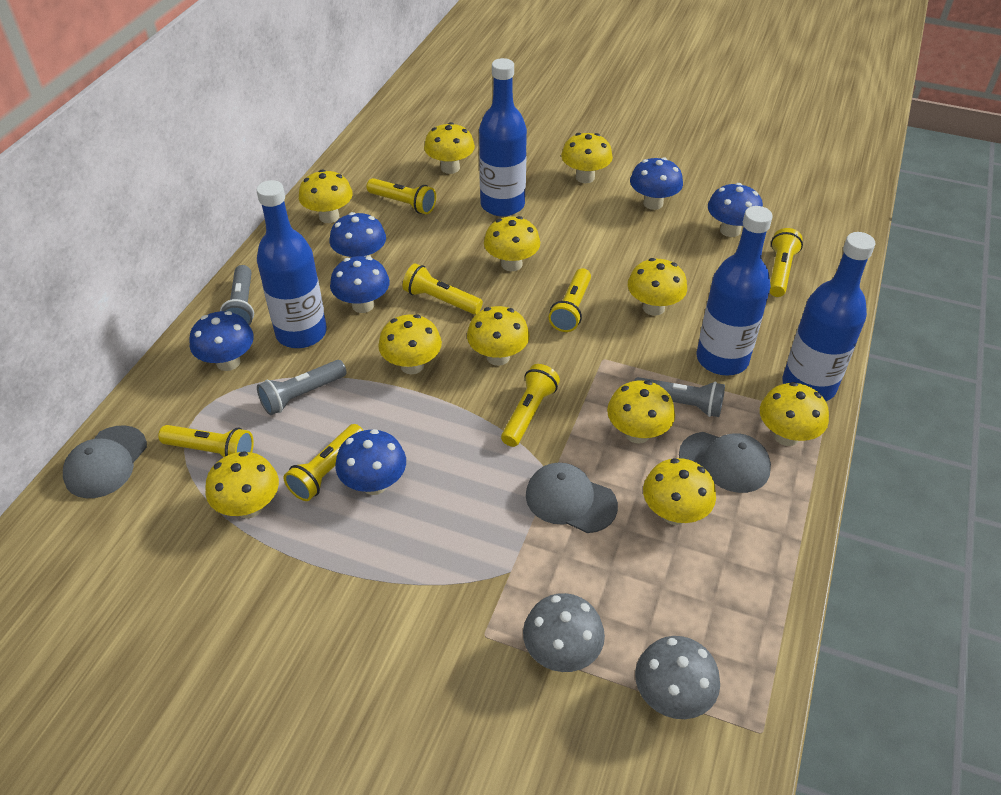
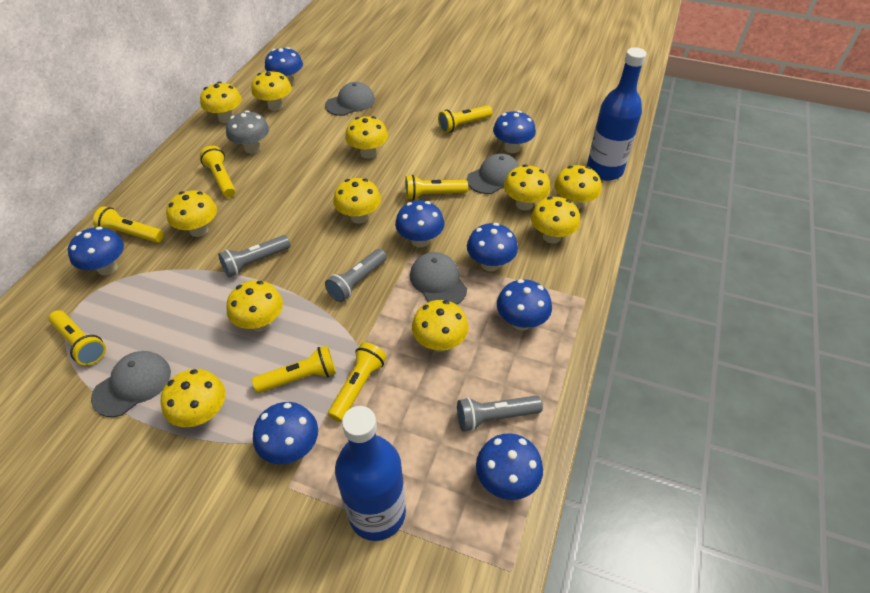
blue bottle: 4 -> 2
blue mushroom: 6 -> 8
grey cap: 3 -> 4
grey mushroom: 2 -> 1

